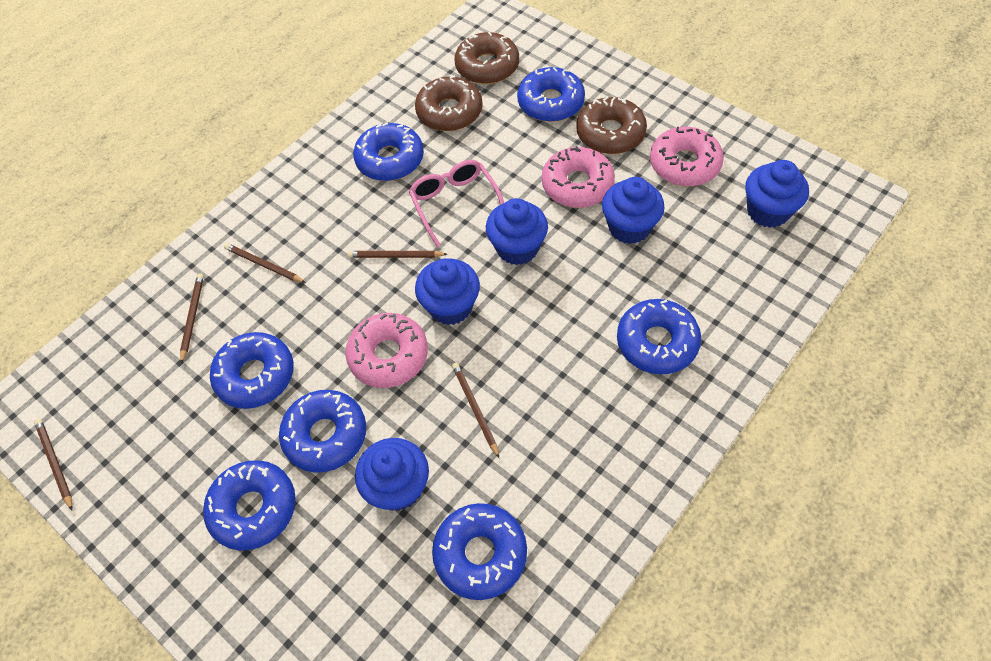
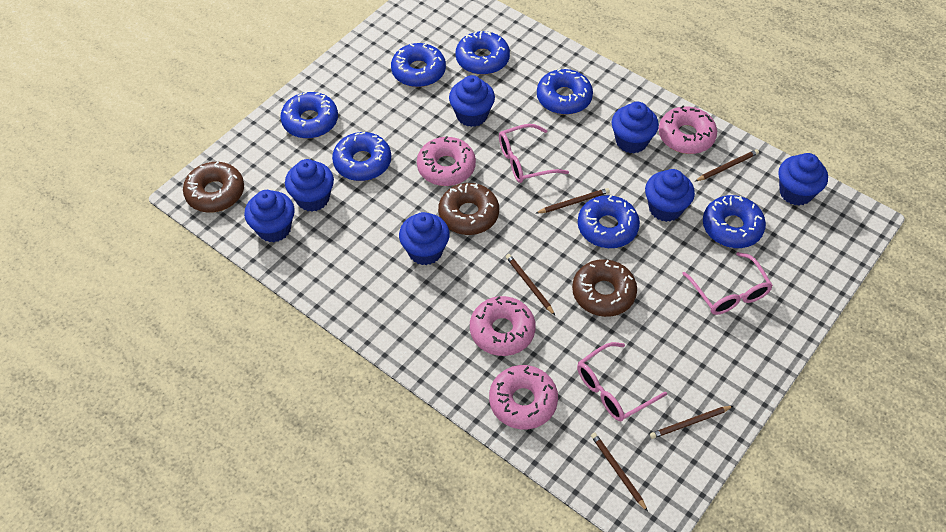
blue cupcake: 5 -> 7
pink donut: 3 -> 4
pink glasses: 1 -> 3

